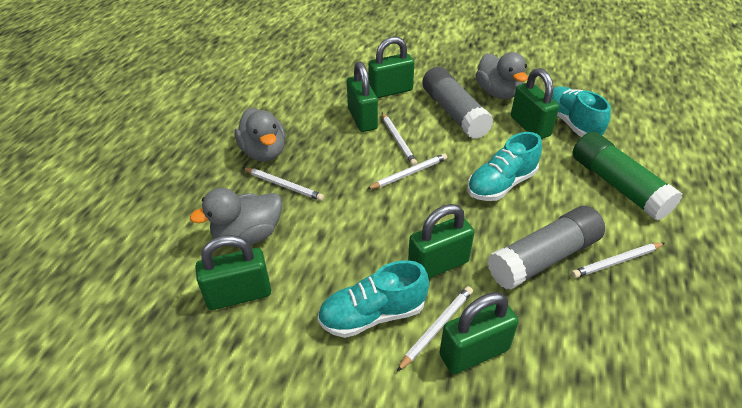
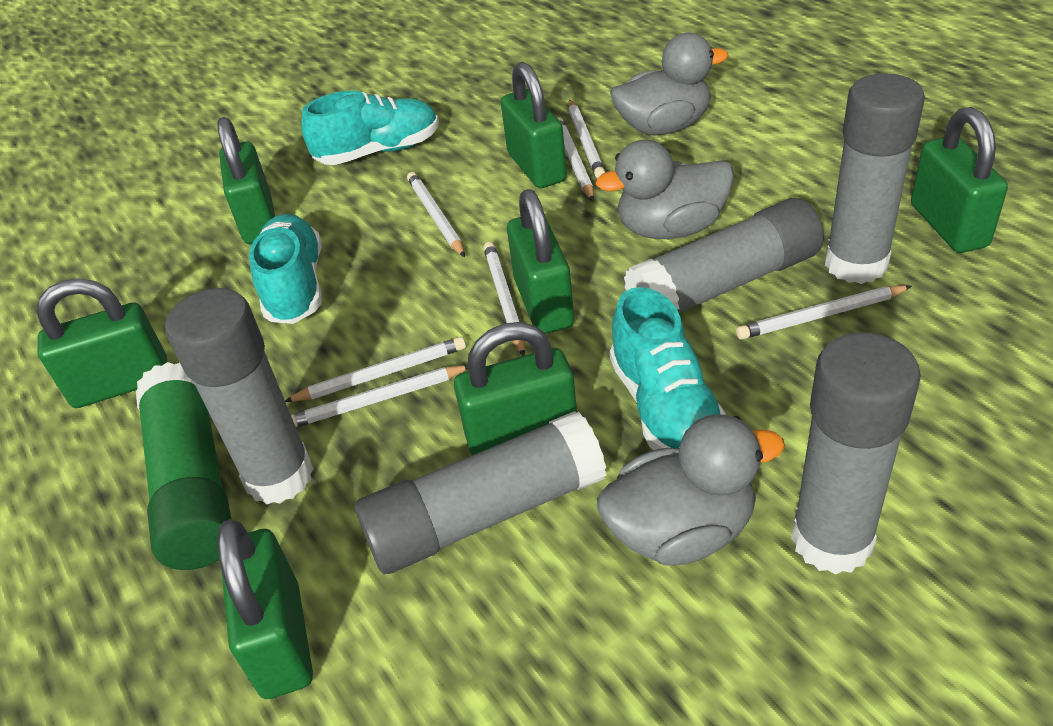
green padlock: 6 -> 7
grey glue stick: 2 -> 5
white pencil: 5 -> 7

